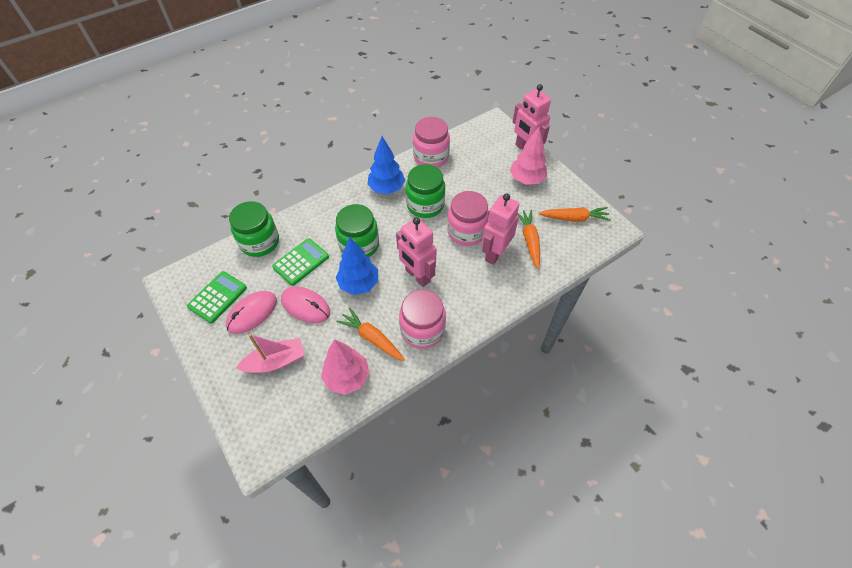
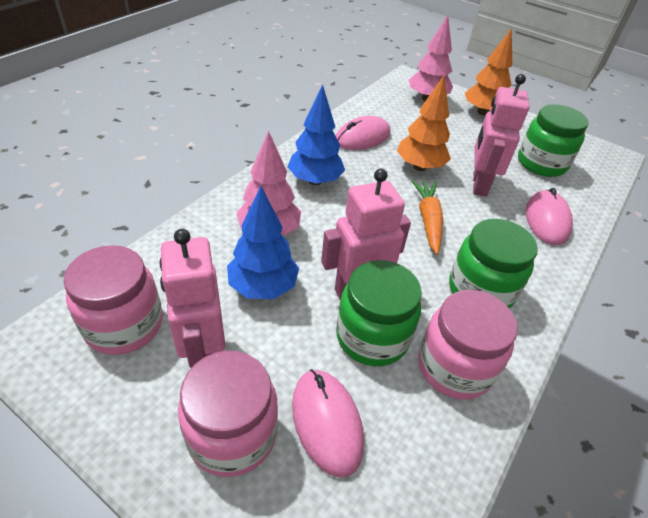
green calculator: 2 -> 0
orange carrot: 3 -> 1
orange tree: 0 -> 2
pink boat: 1 -> 0
pink mouse: 2 -> 3

